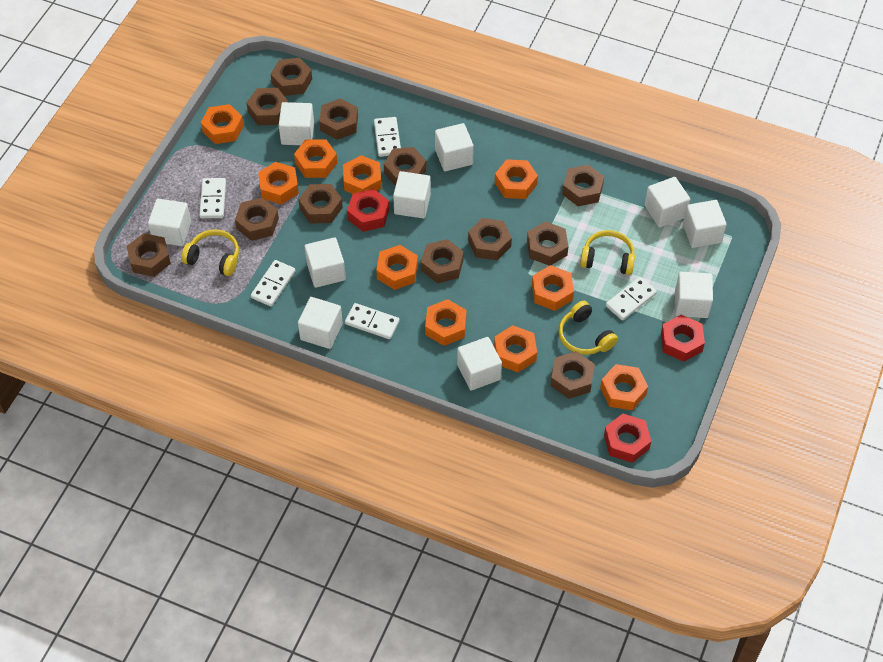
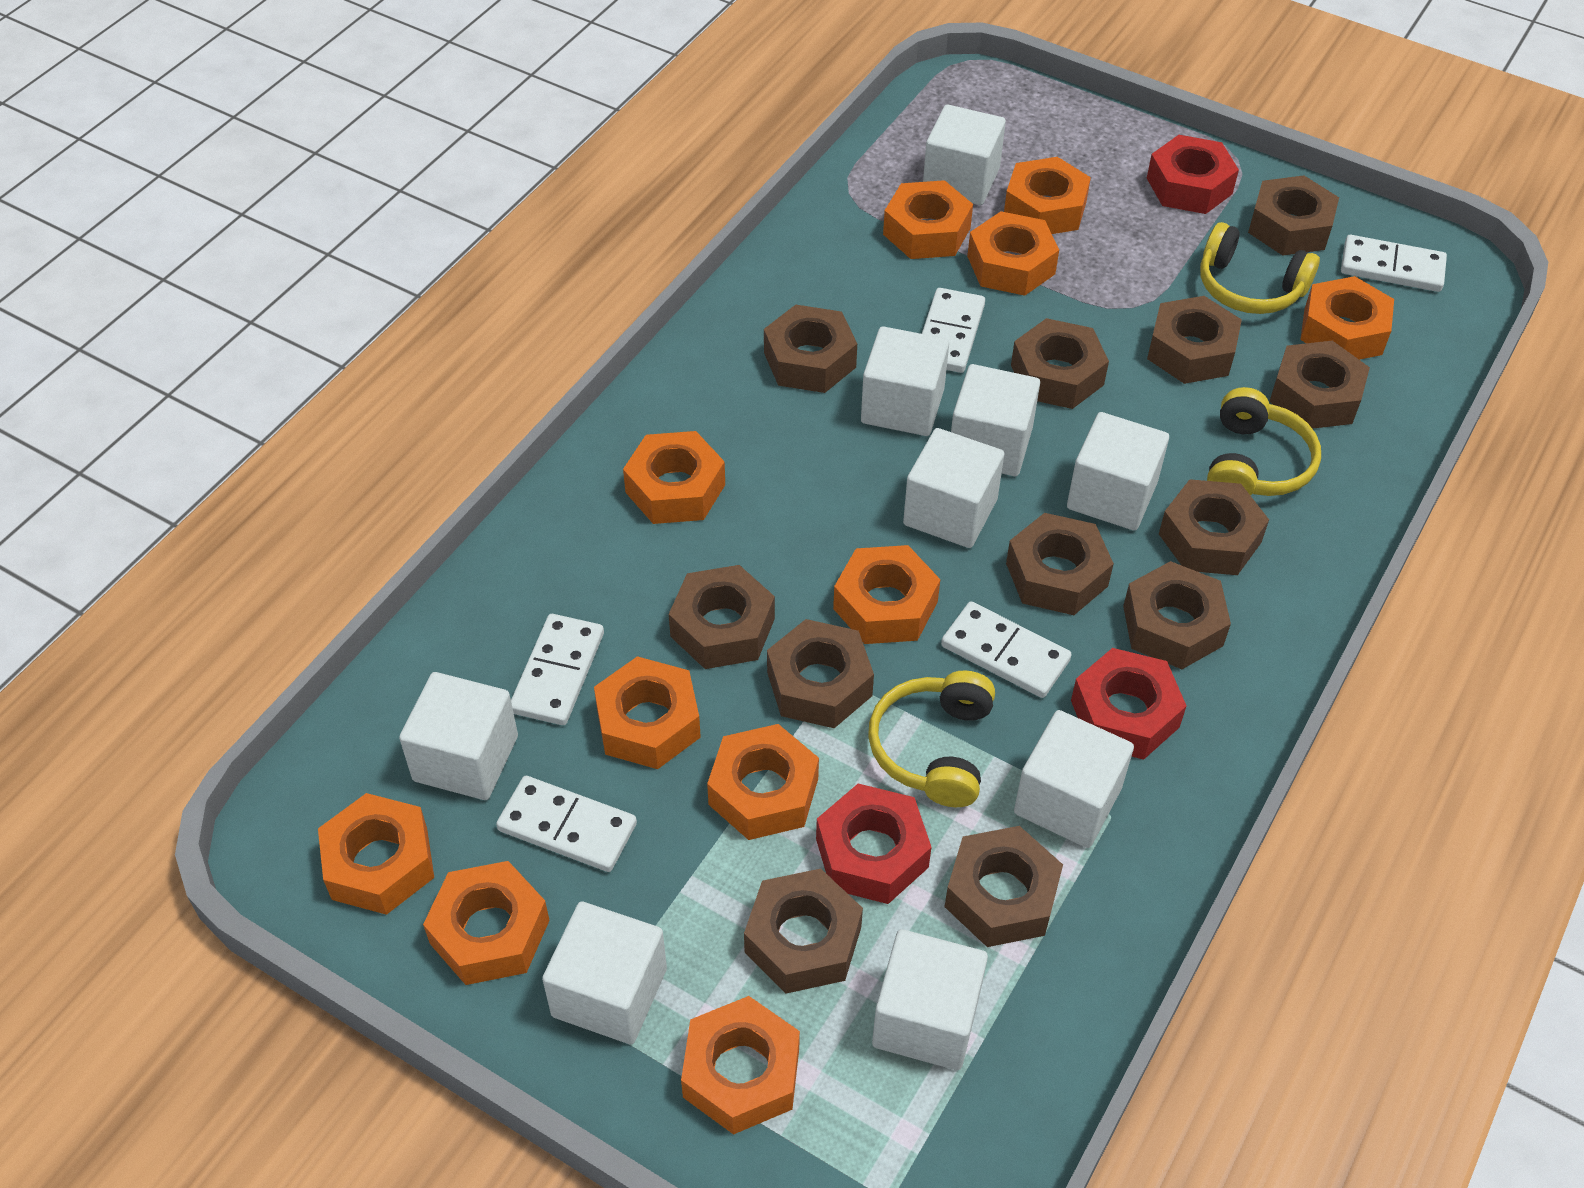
orange nut: 10 -> 11
white cube: 10 -> 9

